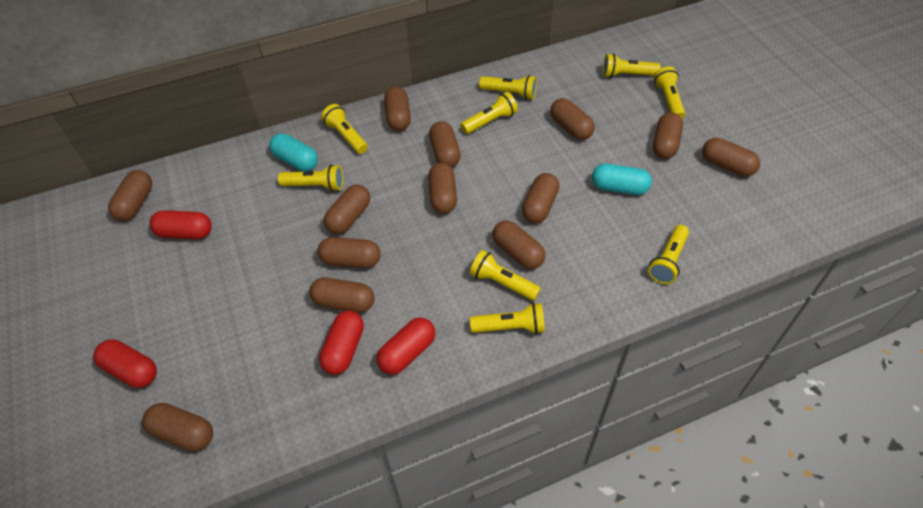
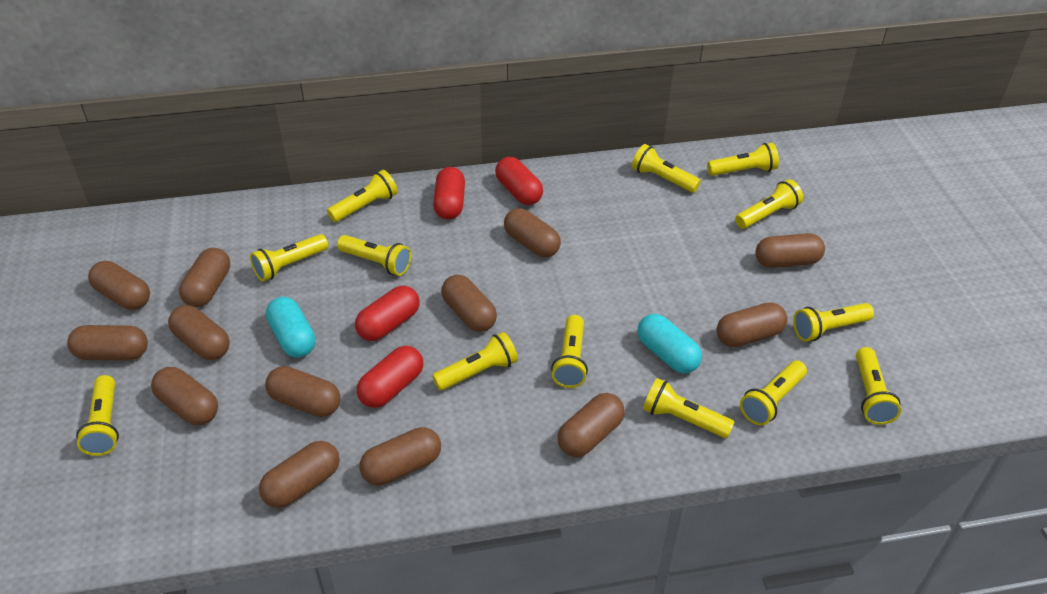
yellow flashlight: 9 -> 13

